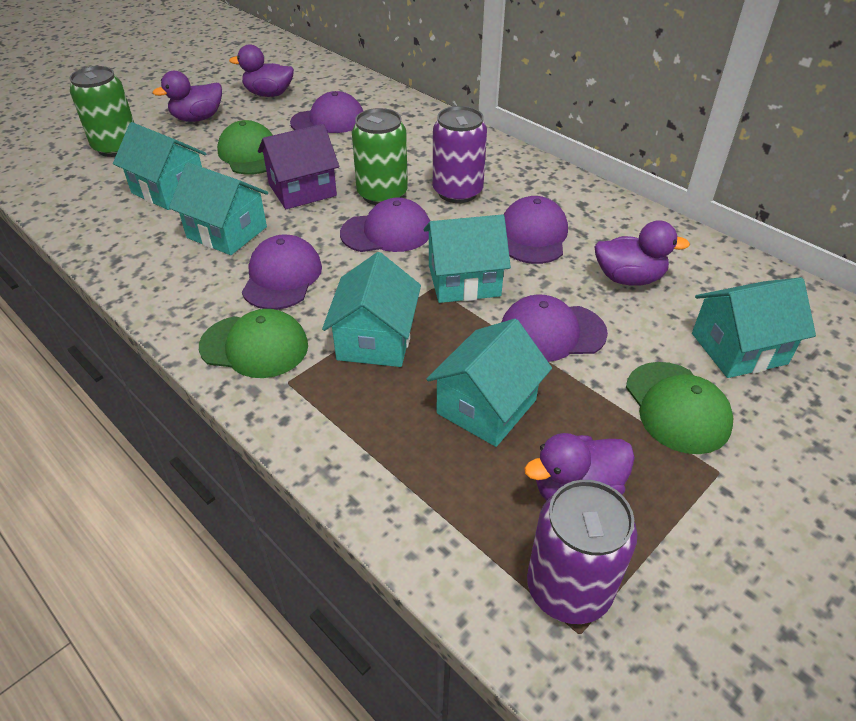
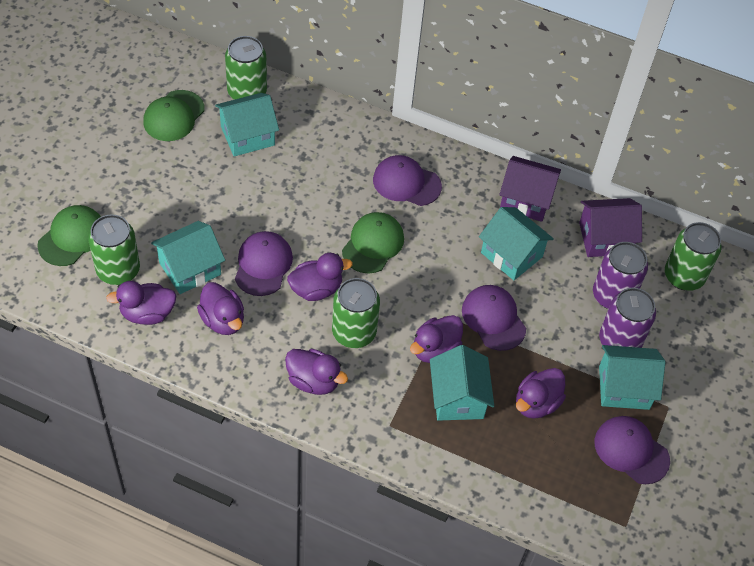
green can: 2 -> 4
purple cap: 5 -> 4
purple duck: 4 -> 6
purple house: 1 -> 2
turquoise house: 6 -> 5

